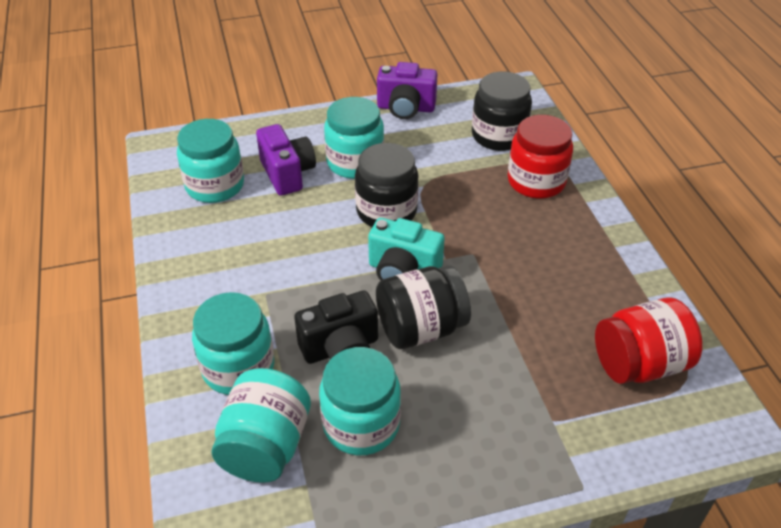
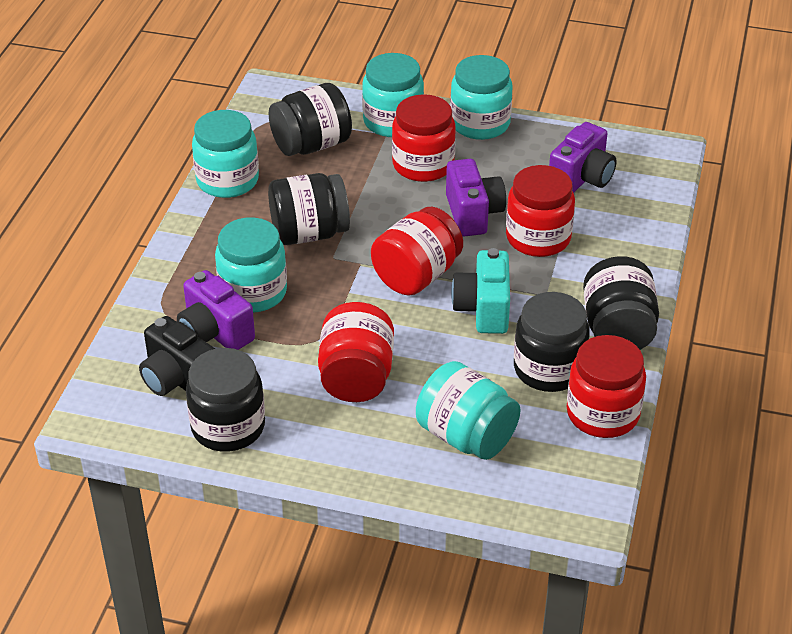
black jar: 3 -> 5
purple camera: 2 -> 3
red jar: 2 -> 5

